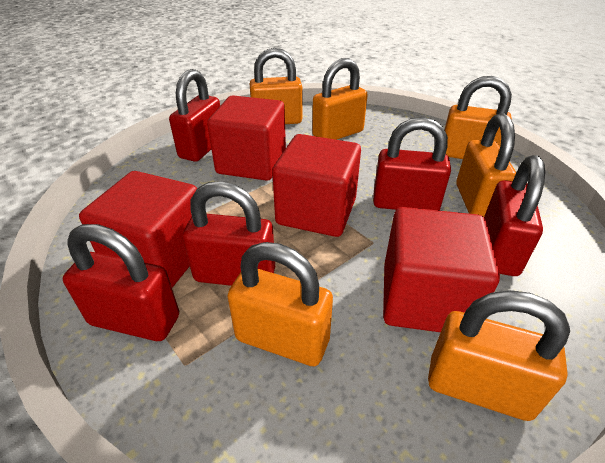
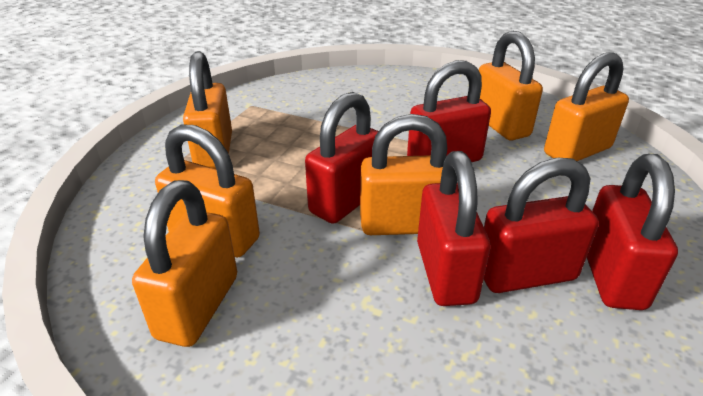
red cube: 4 -> 0

